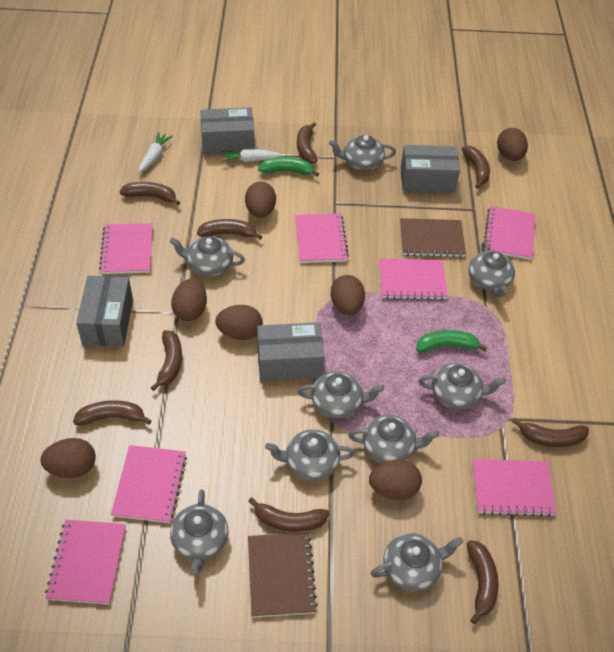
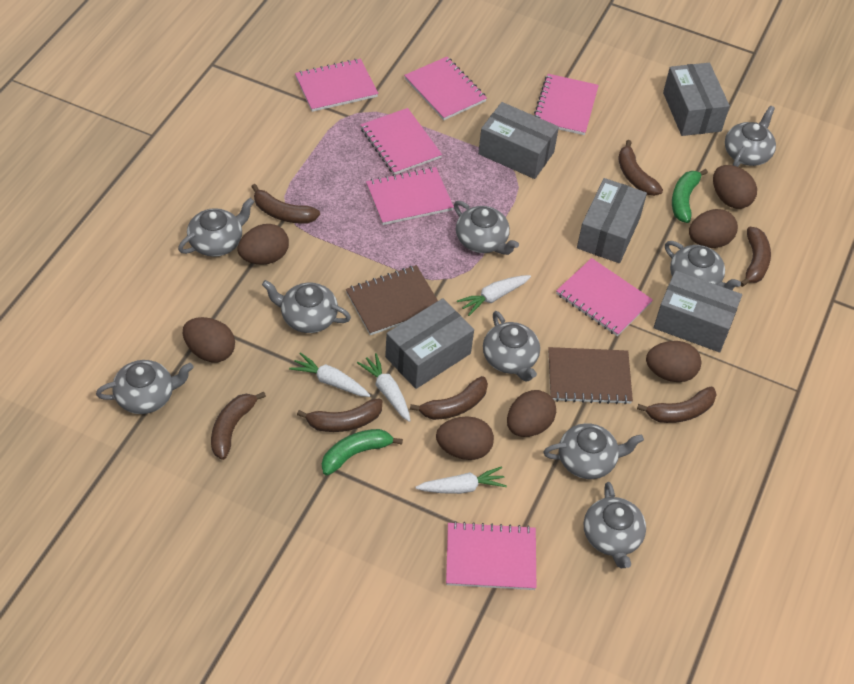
brown banana: 9 -> 7
grey box: 4 -> 5
white carrot: 2 -> 4

